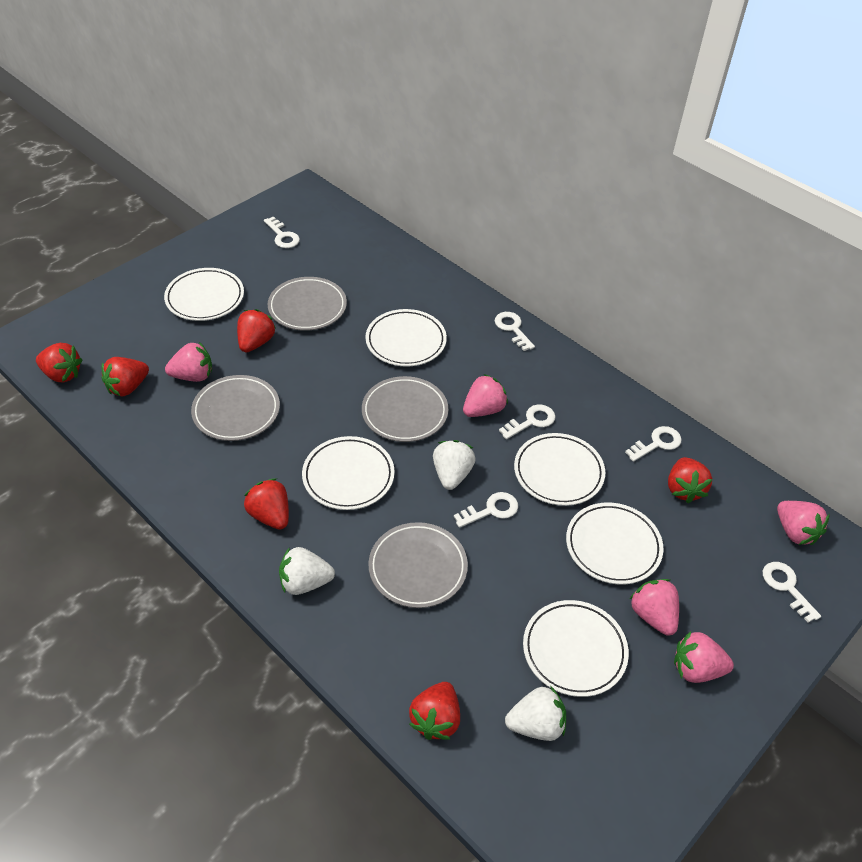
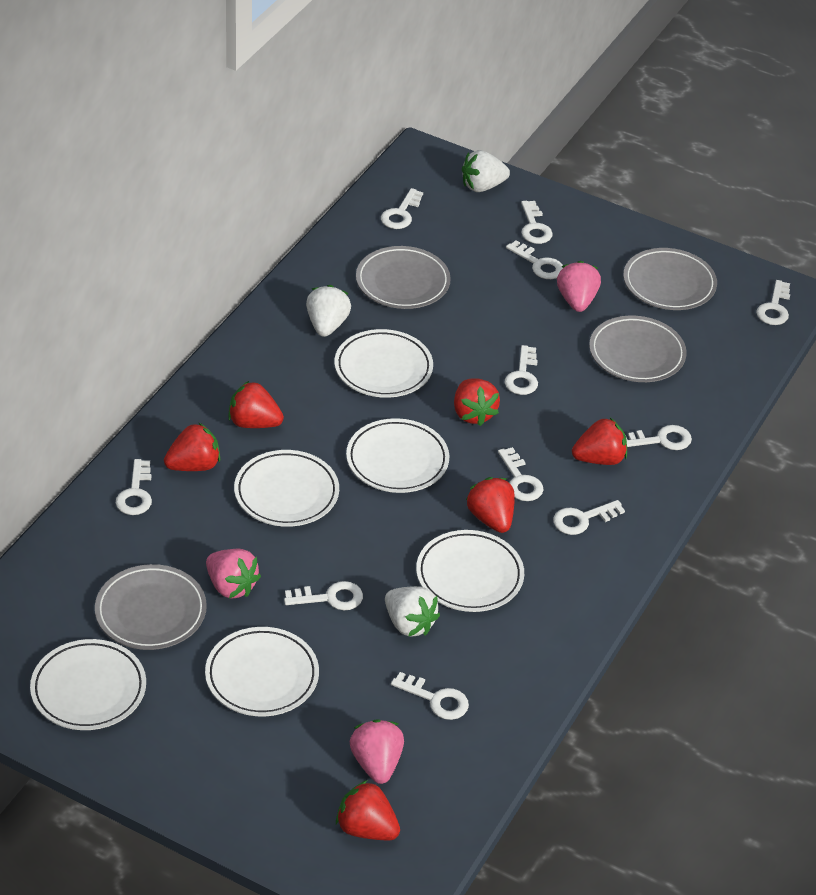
pink strawberry: 5 -> 3
white key: 6 -> 11

